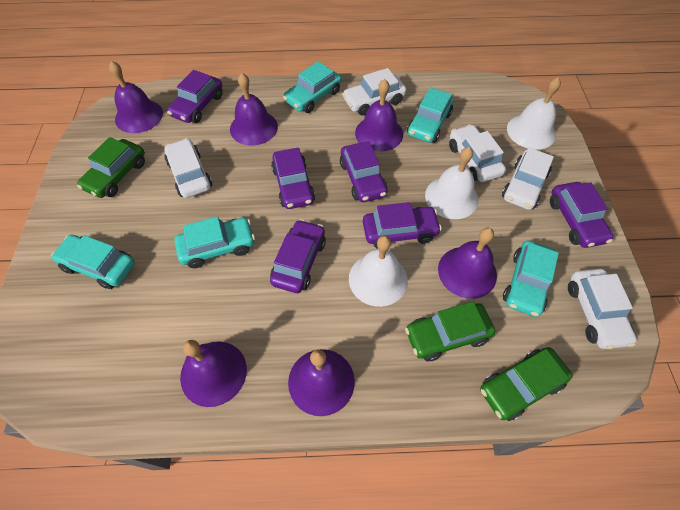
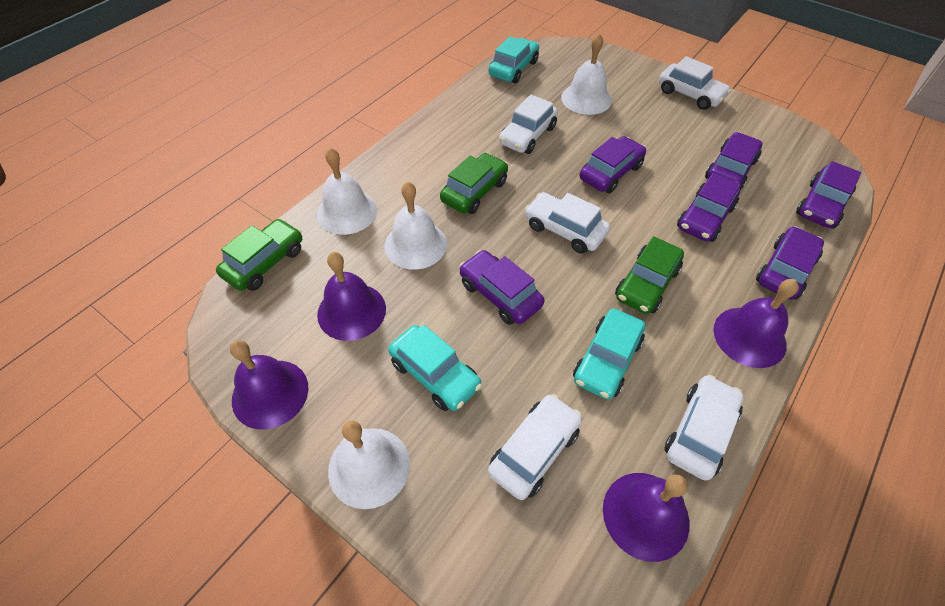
purple bell: 6 -> 4
turquoise car: 5 -> 3
white bell: 3 -> 4

